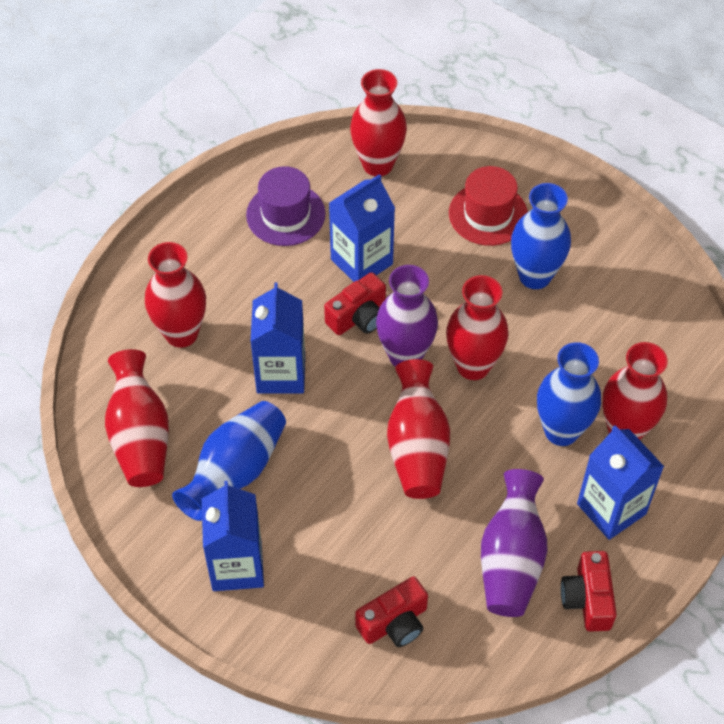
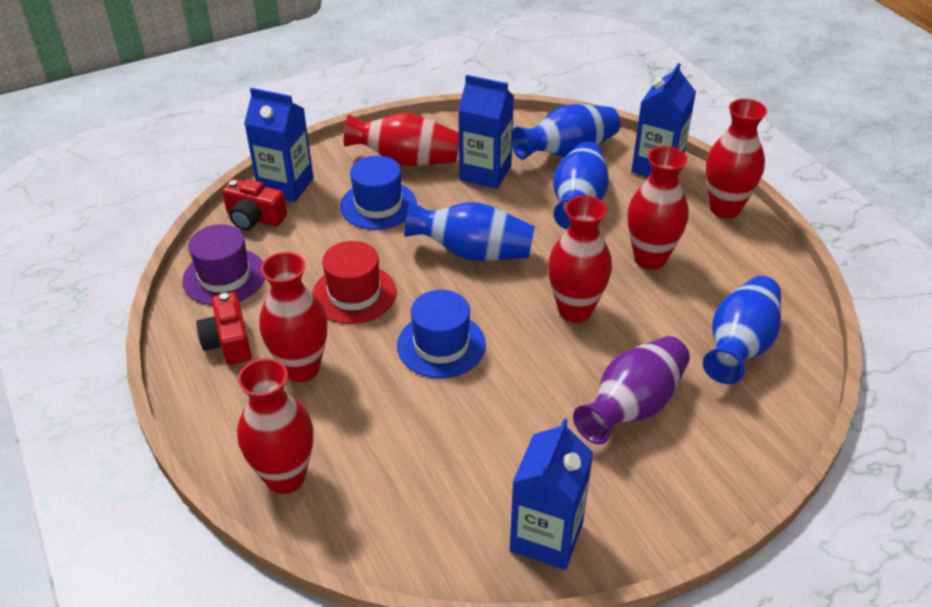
blue hat: 0 -> 2
blue vase: 3 -> 4
purple vase: 2 -> 1
red camera: 3 -> 2

